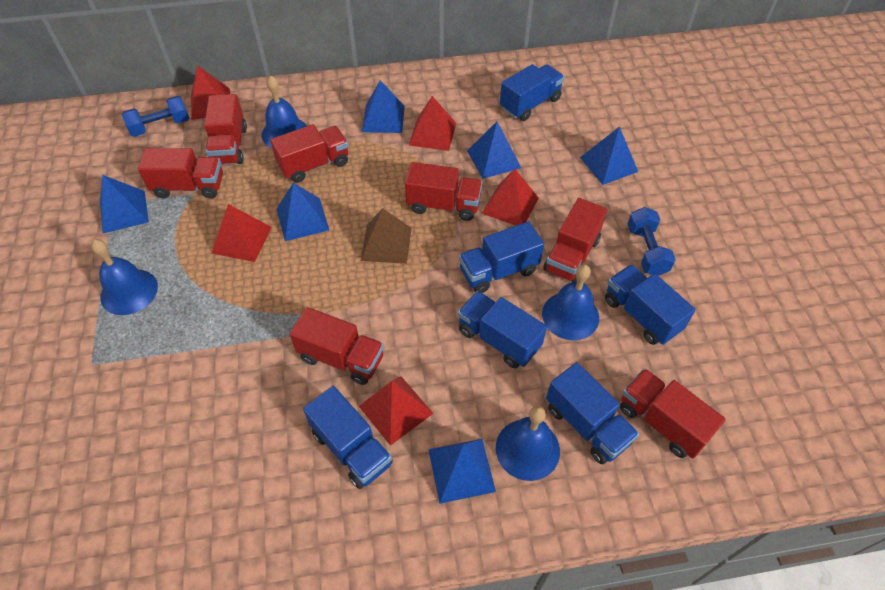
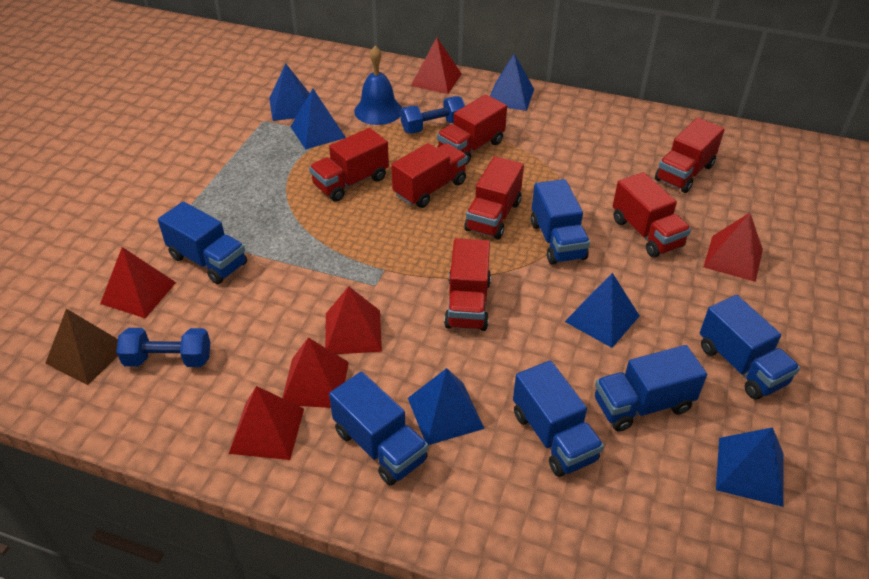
blue bell: 4 -> 1
red pyramid: 5 -> 6

